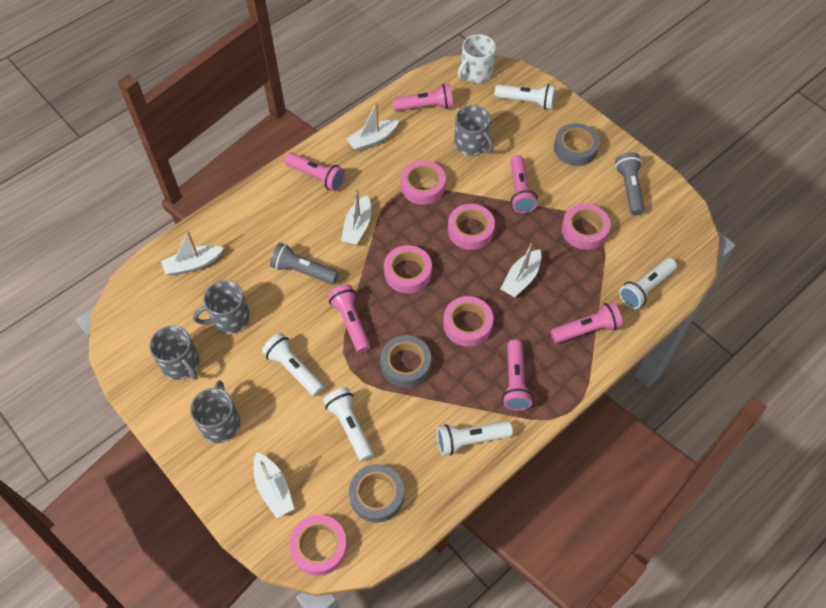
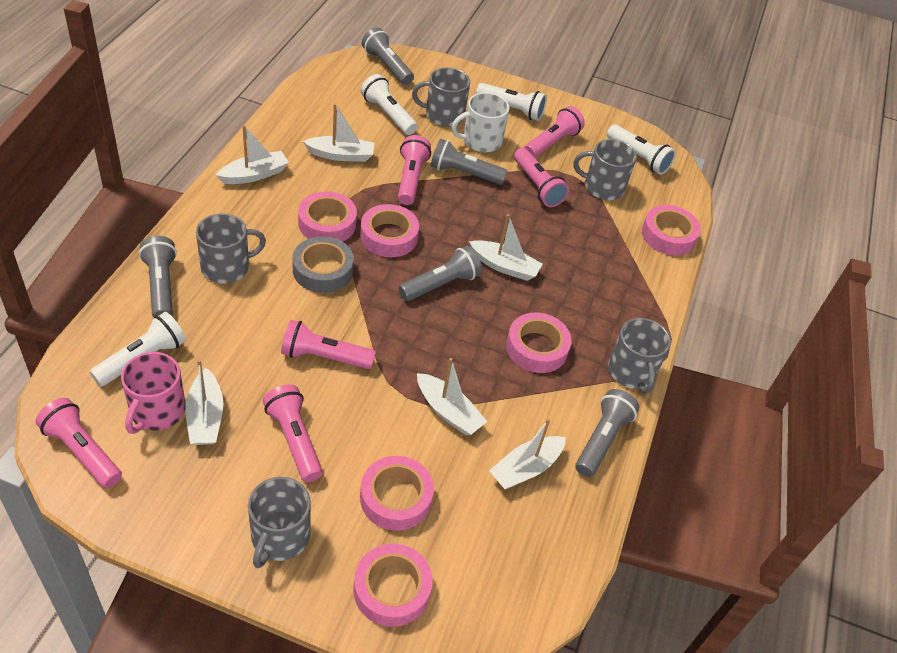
grey flashlight: 2 -> 5
grey mug: 4 -> 5
grey tape: 3 -> 1
pink mug: 0 -> 1
white boat: 5 -> 6
white flashlight: 5 -> 4

